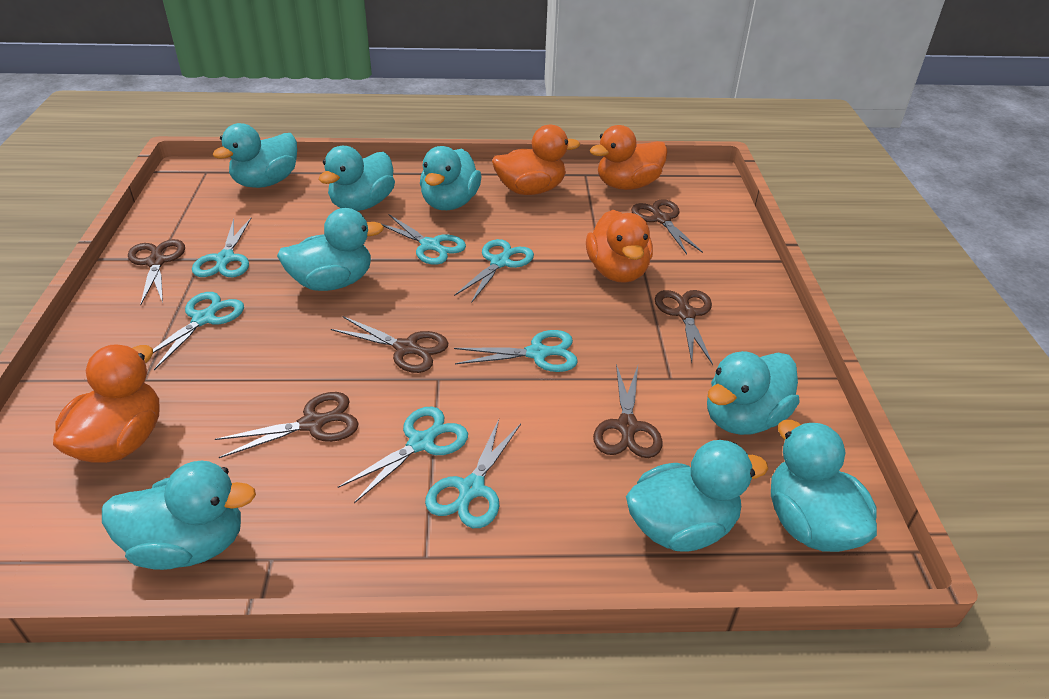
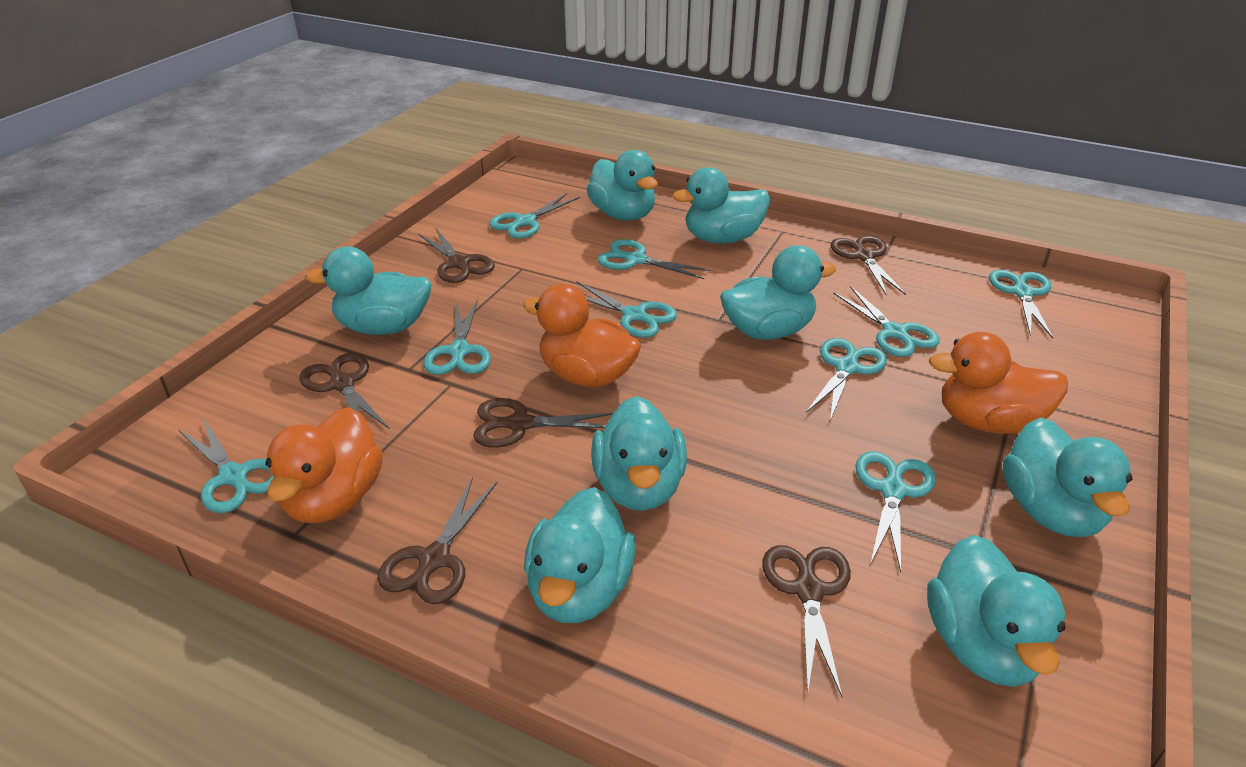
orange duck: 4 -> 3
turquoise scissors: 7 -> 9

